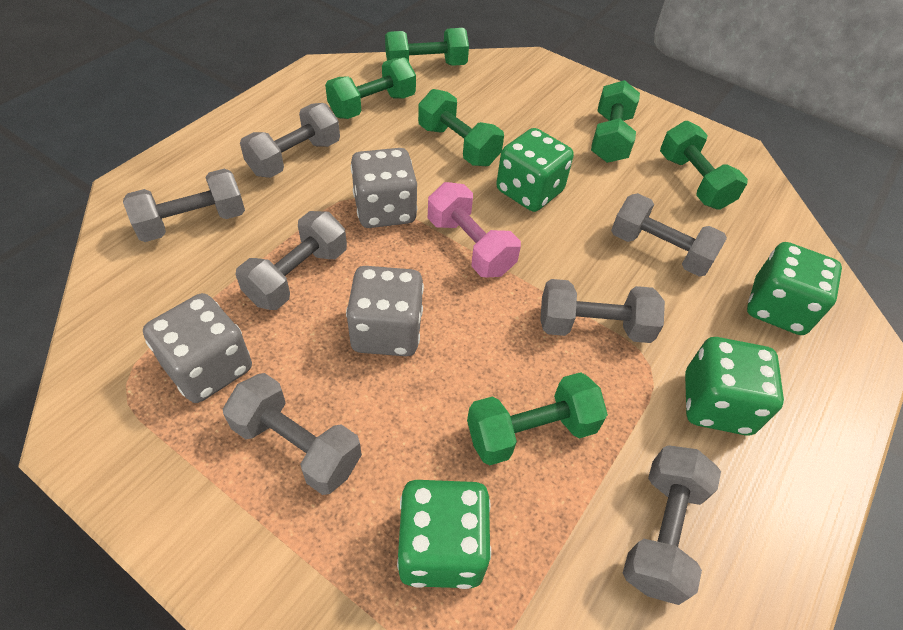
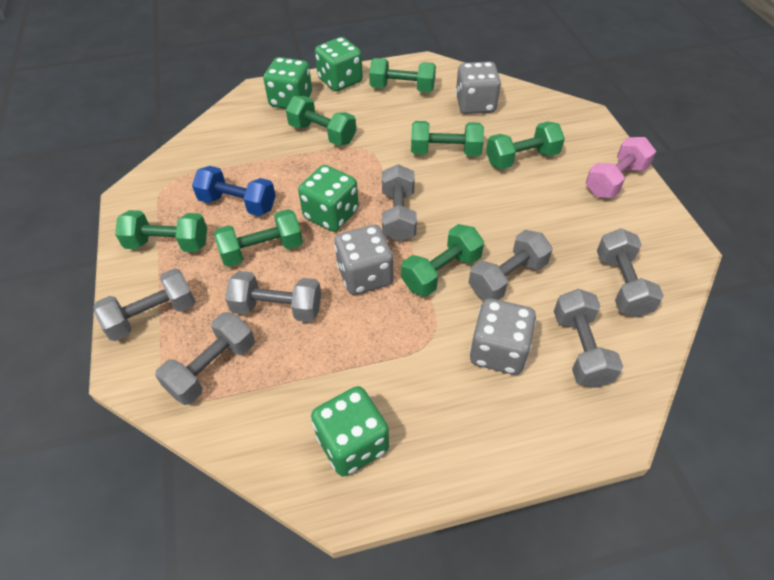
blue dumbbell: 0 -> 1
green dumbbell: 6 -> 7

